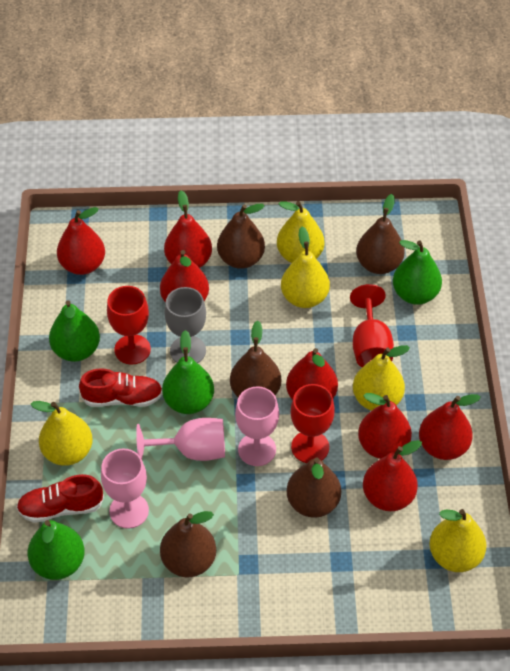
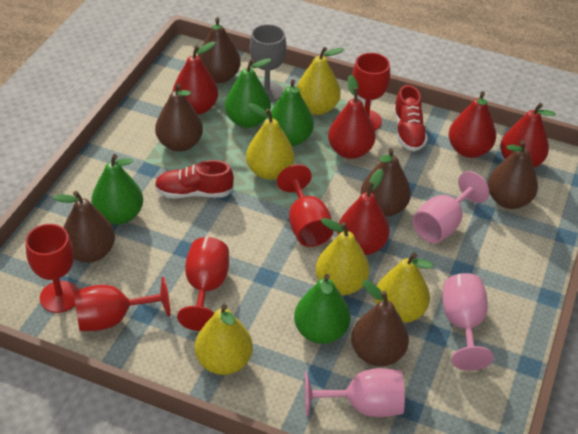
brown pear: 5 -> 6
red goblet: 3 -> 5
red pear: 7 -> 5

